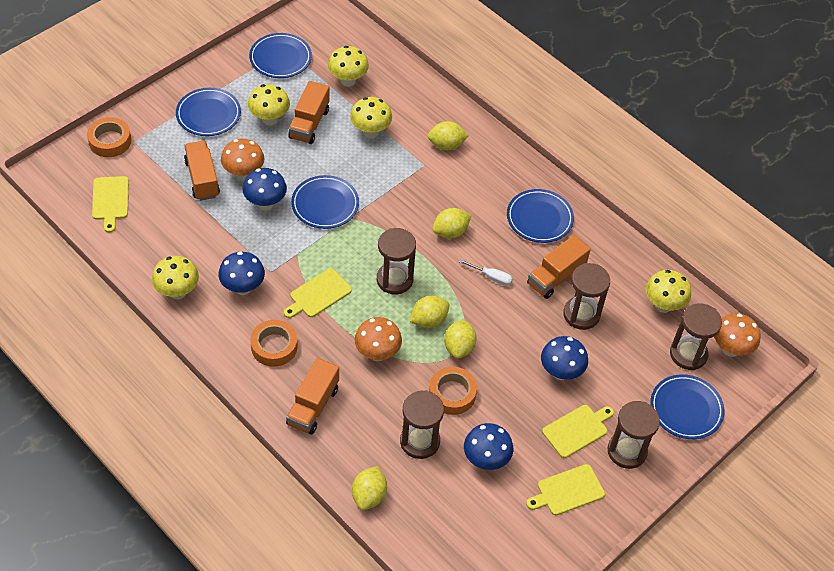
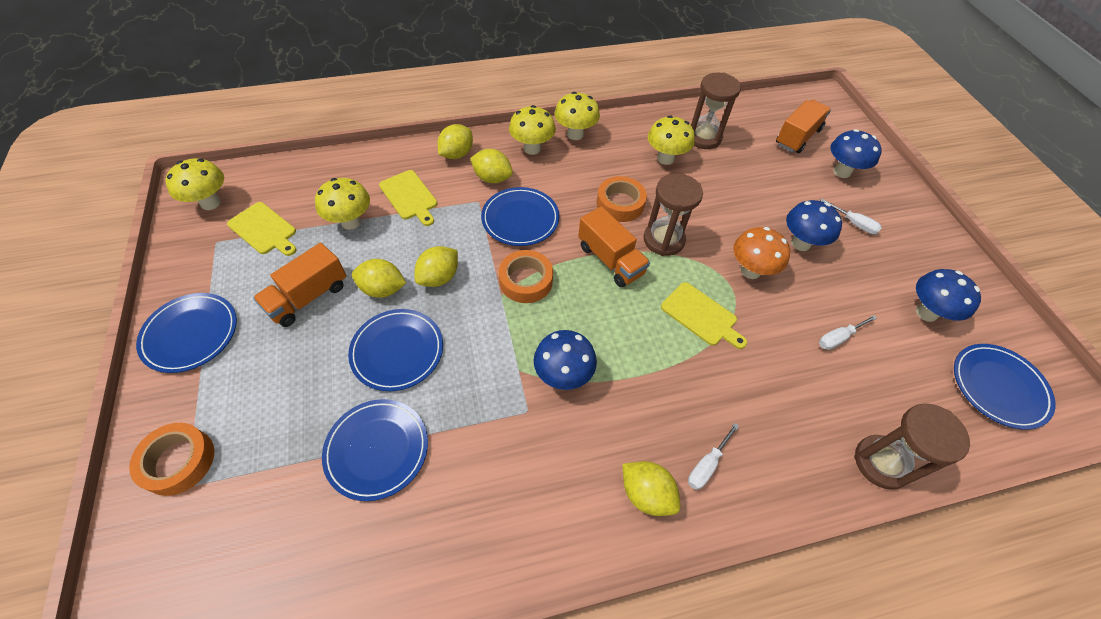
brown hourglass: 5 -> 3
orange mushroom: 3 -> 1
orange truck: 4 -> 3
white screwdriver: 1 -> 3
yellow cutting board: 4 -> 3

